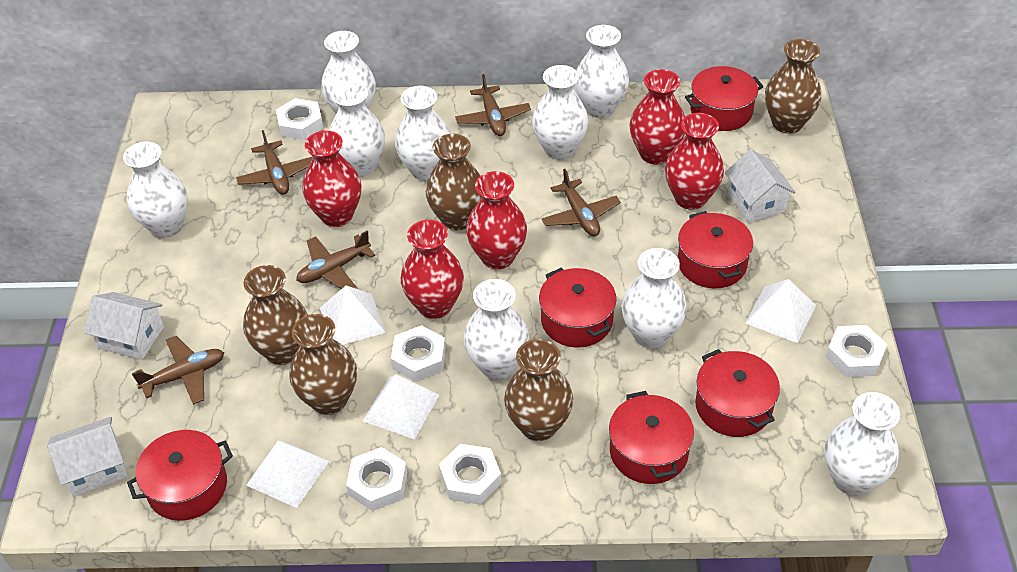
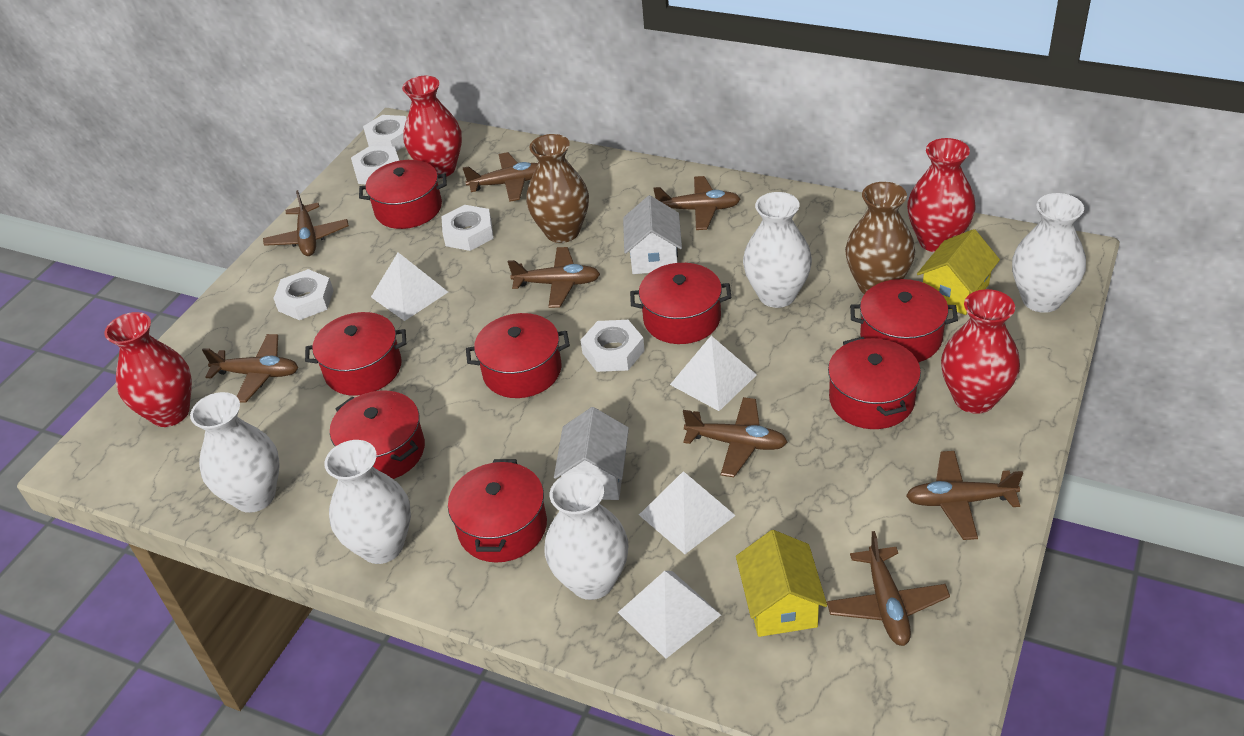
brown plane: 5 -> 8
brown vase: 5 -> 2
red pot: 6 -> 8
red vase: 5 -> 4
white house: 3 -> 2
white vase: 9 -> 5
yellow house: 0 -> 2

